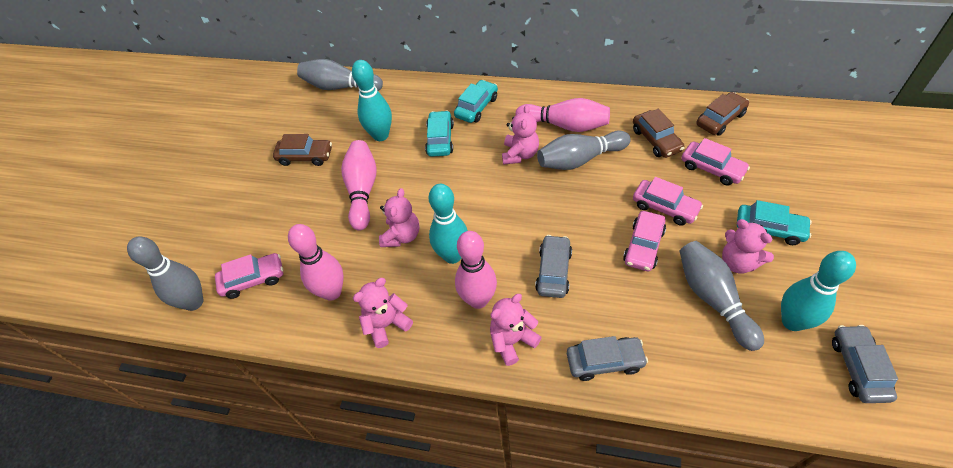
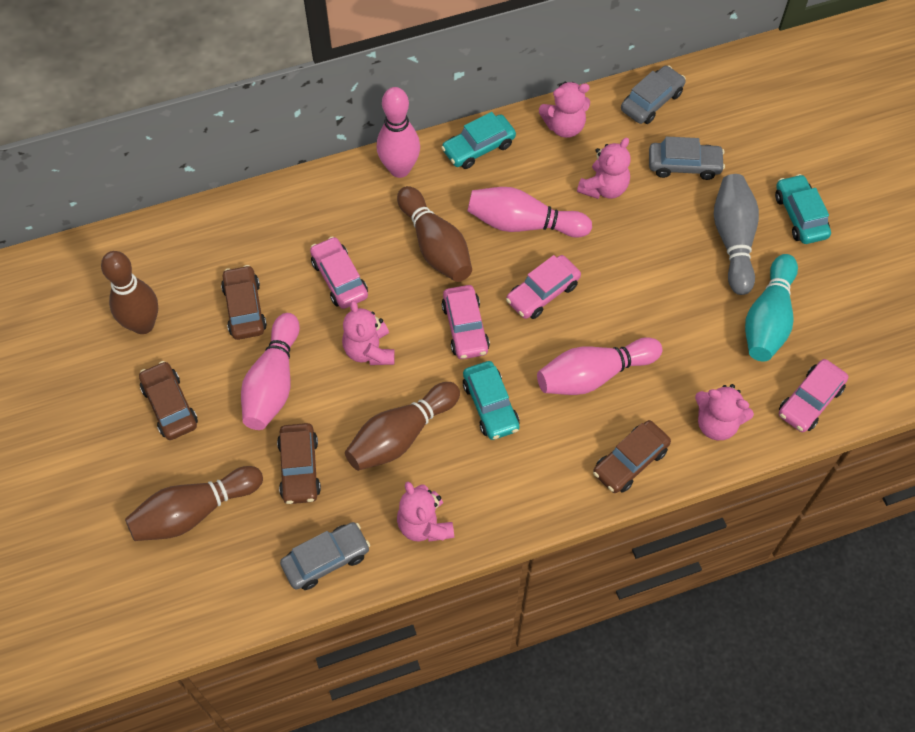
brown bowling pin: 0 -> 4
brown car: 3 -> 4
grey bowling pin: 4 -> 1
turquoise bowling pin: 3 -> 1

